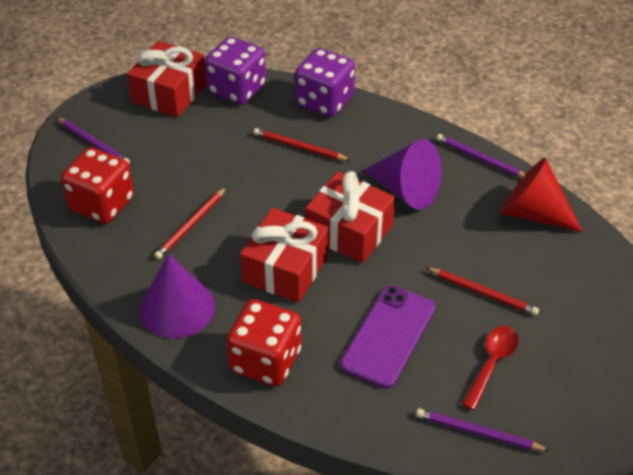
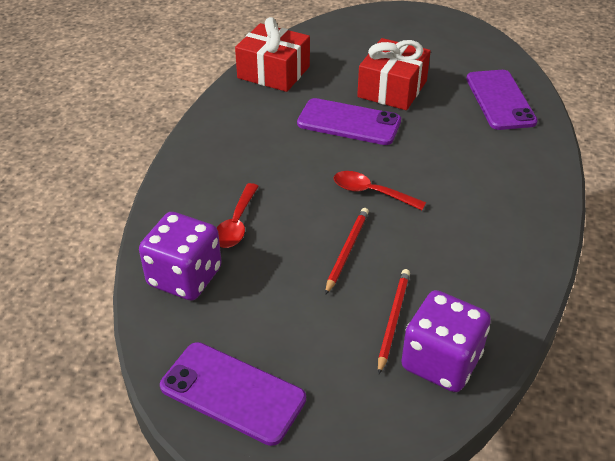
purple cone: 2 -> 0
purple pencil: 3 -> 0
purple phone: 1 -> 3
red cone: 1 -> 0
red dice: 2 -> 0
red gift: 3 -> 2
red pencil: 3 -> 2
red spoon: 1 -> 2

